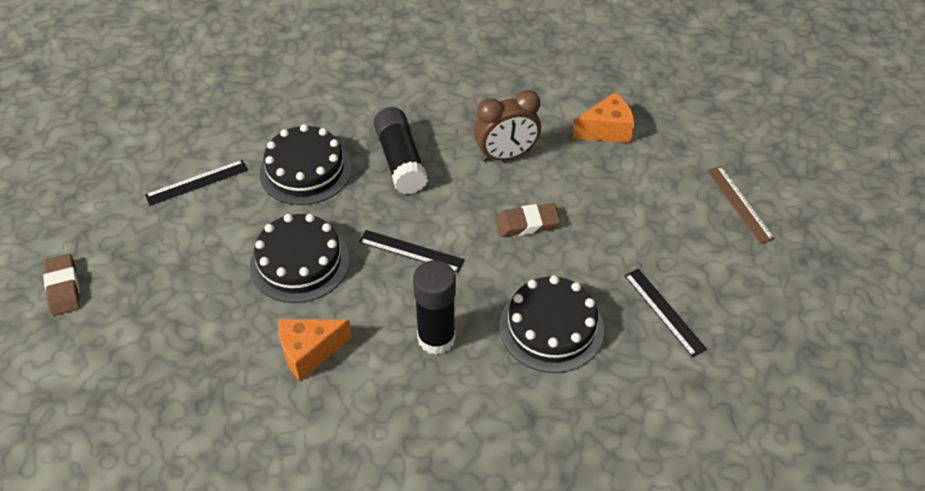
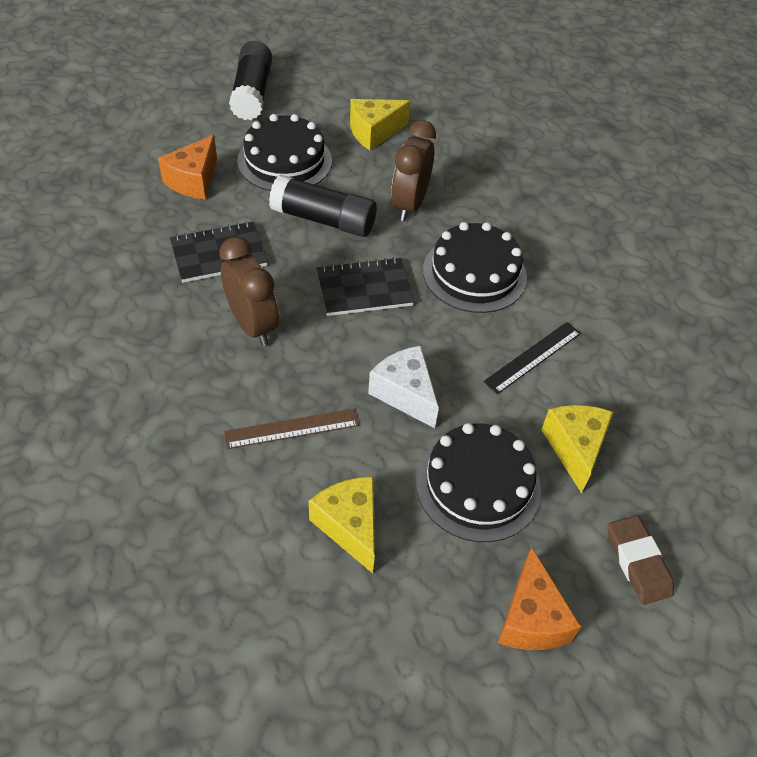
black notebook: 0 -> 2
black ruler: 3 -> 1
brown clock: 1 -> 2
brown eraser: 2 -> 1
white cheese: 0 -> 1
yellow cheese: 0 -> 3

